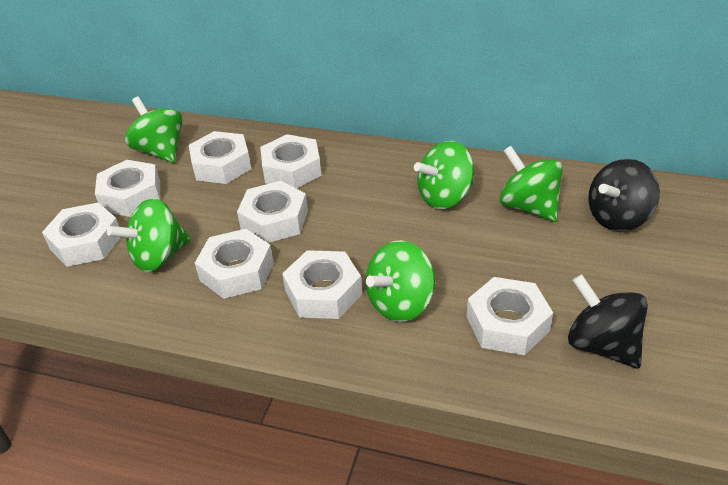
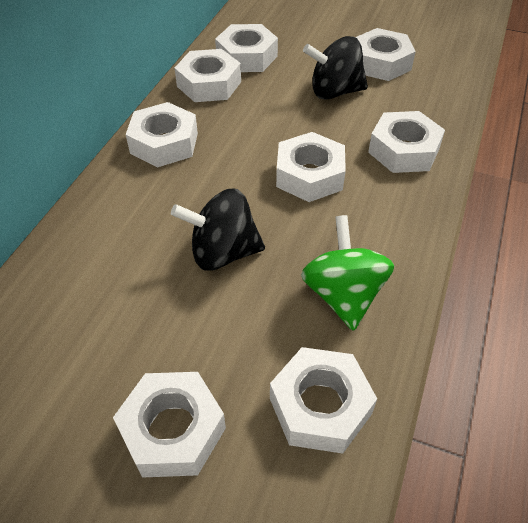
green spinning top: 5 -> 1

